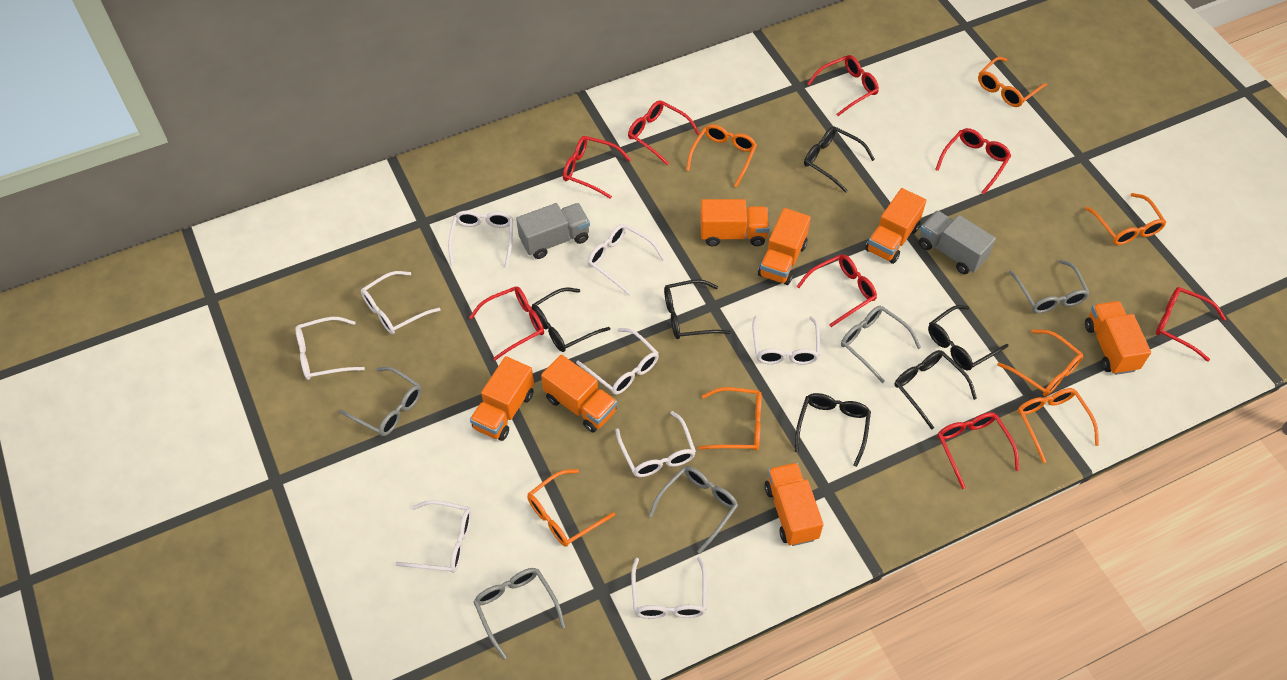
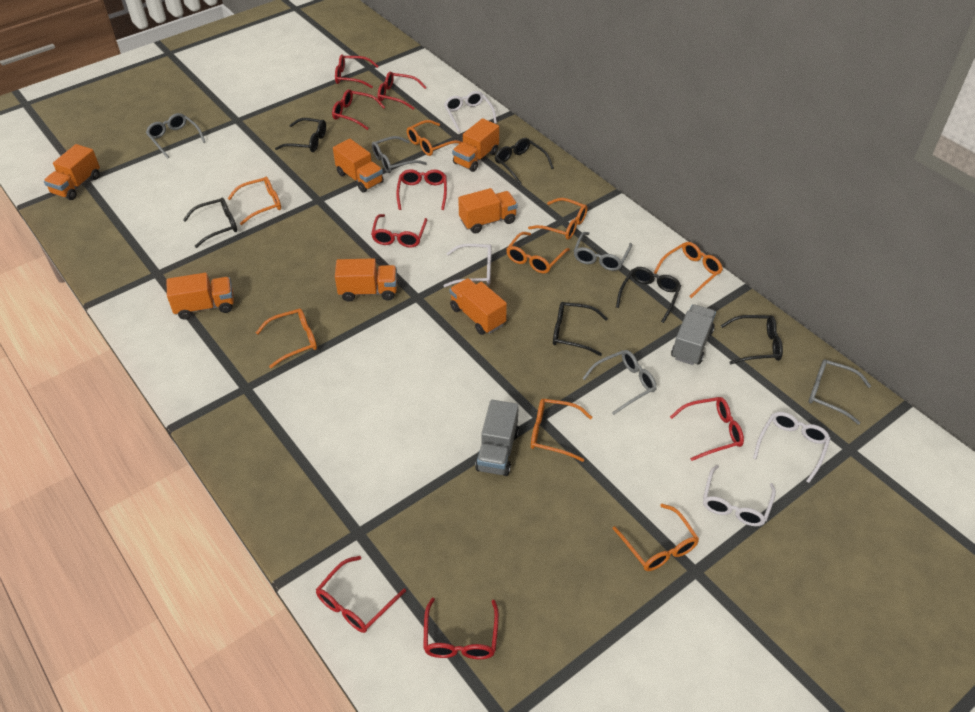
orange glasses: 7 -> 8
white glasses: 9 -> 4

